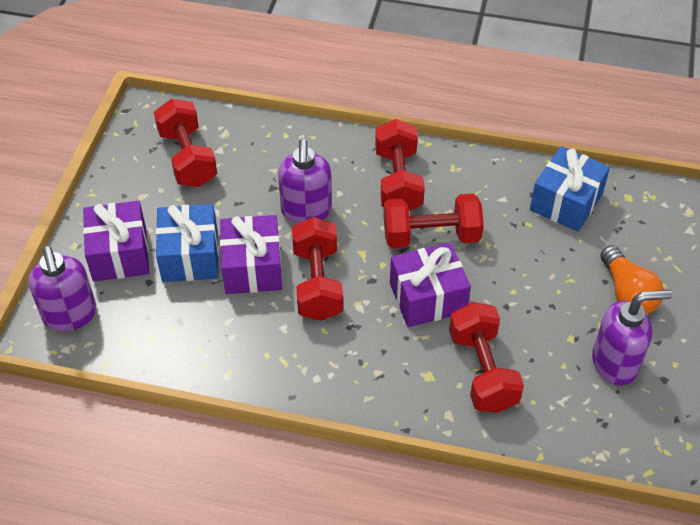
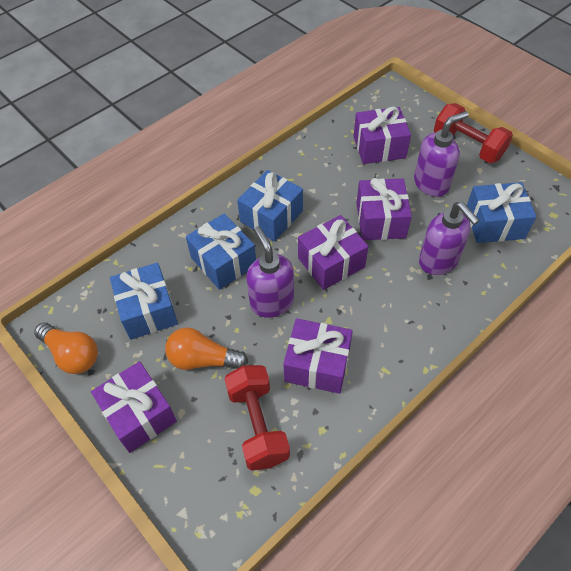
blue gift: 2 -> 4
orange light bulb: 1 -> 2
purple gift: 3 -> 5
red dumbbell: 5 -> 2

